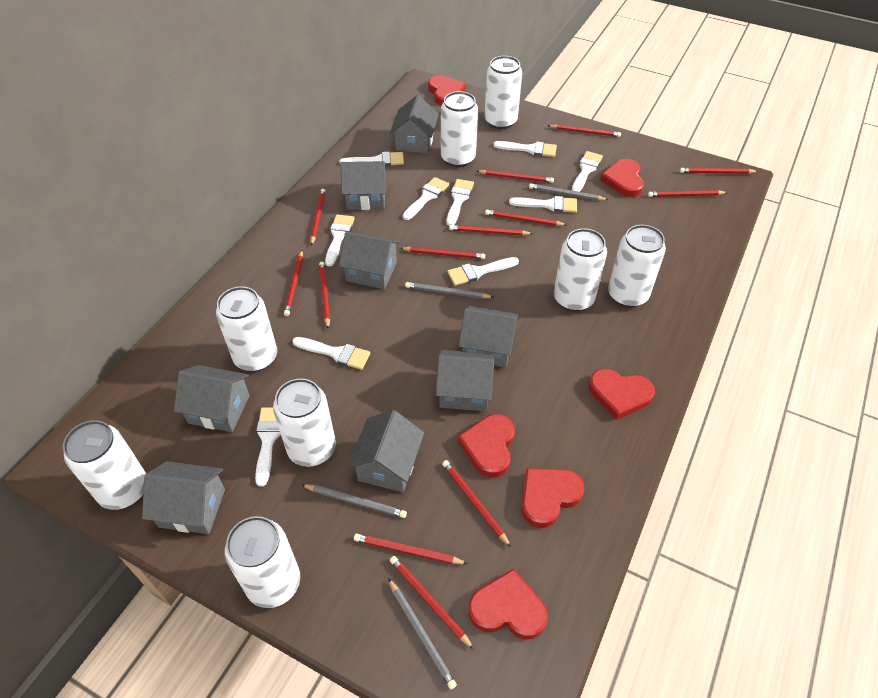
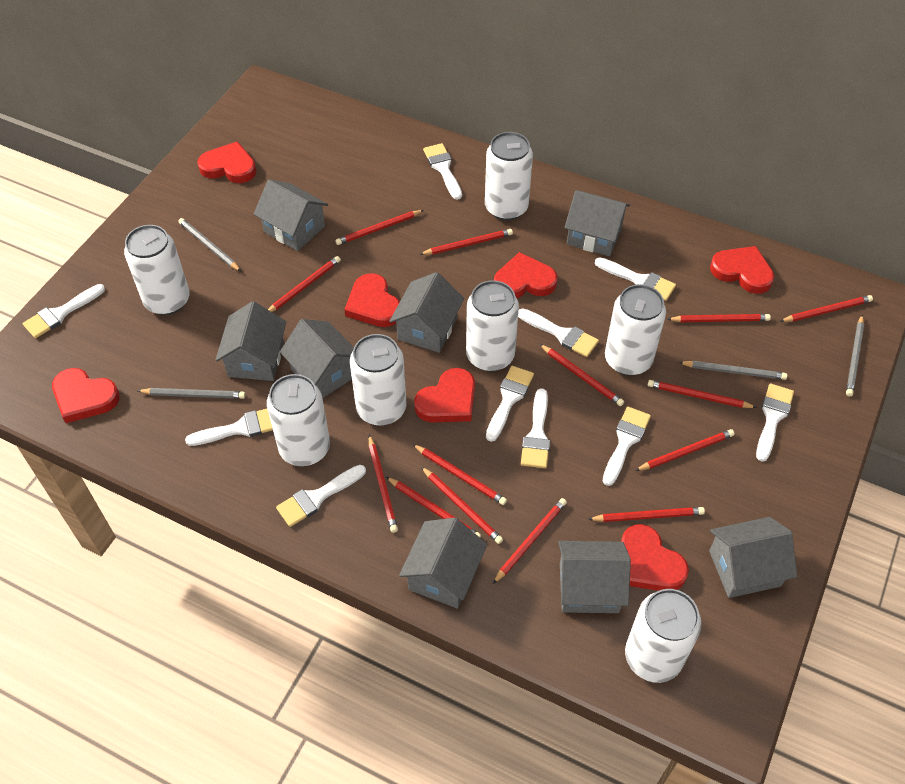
red heart: 6 -> 7
red pencil: 13 -> 14
white can: 8 -> 7

